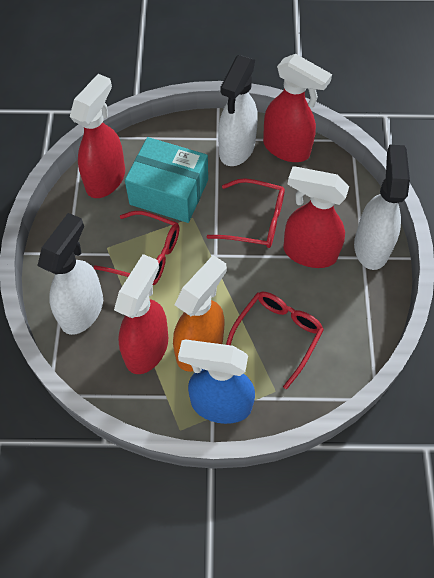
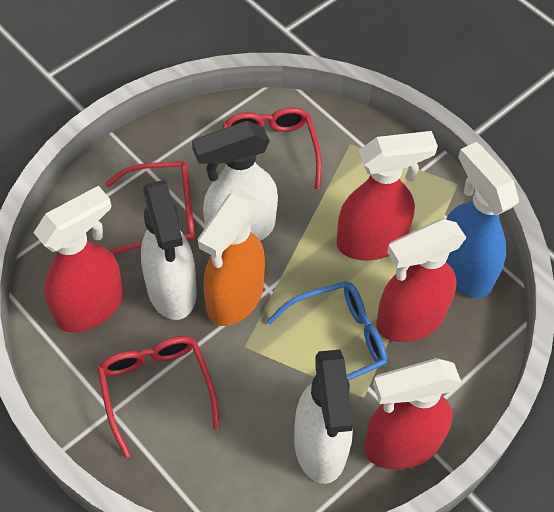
blue glasses: 0 -> 1
turquoise box: 1 -> 0

